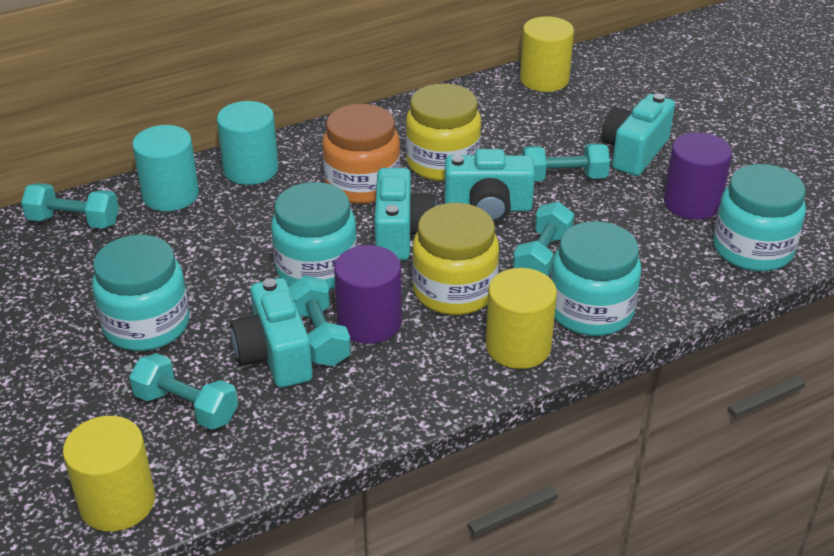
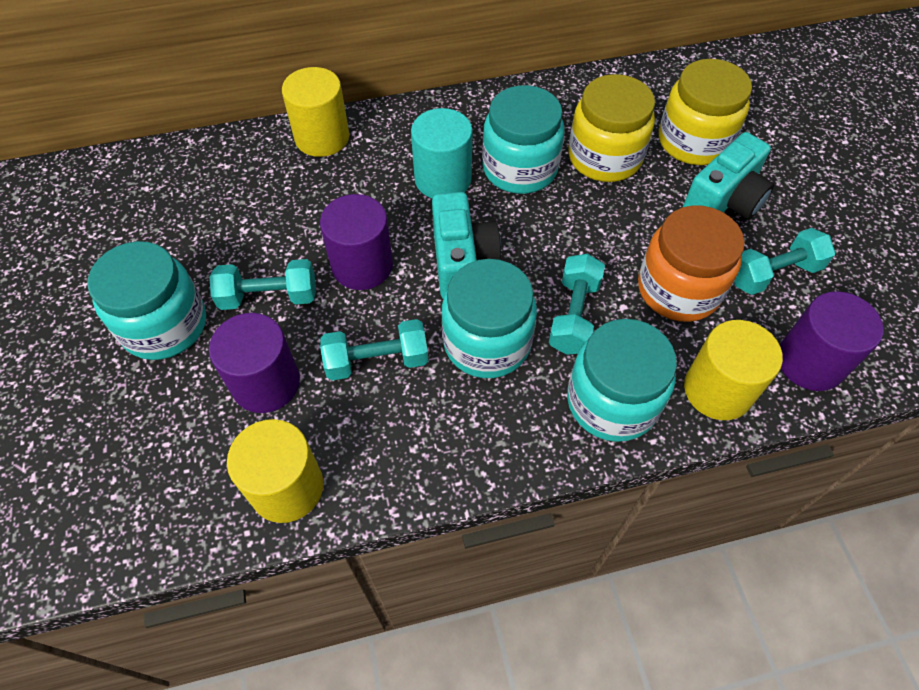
purple cylinder: 2 -> 3
turquoise camera: 4 -> 2
turquoise cylinder: 2 -> 1
turquoise dumbbell: 5 -> 4

